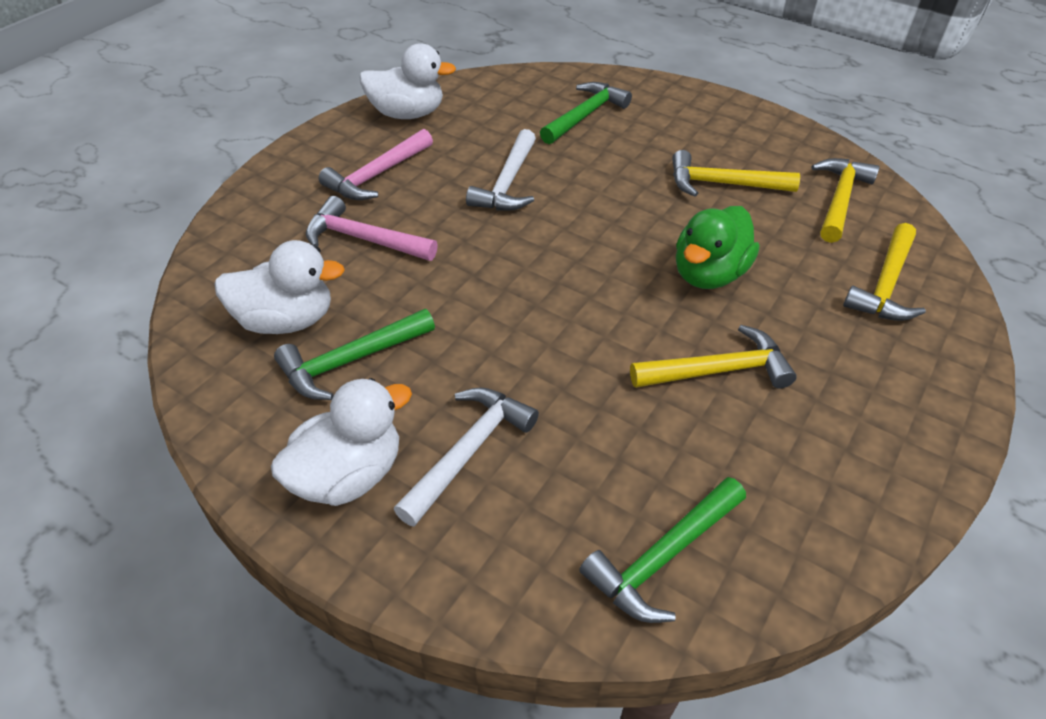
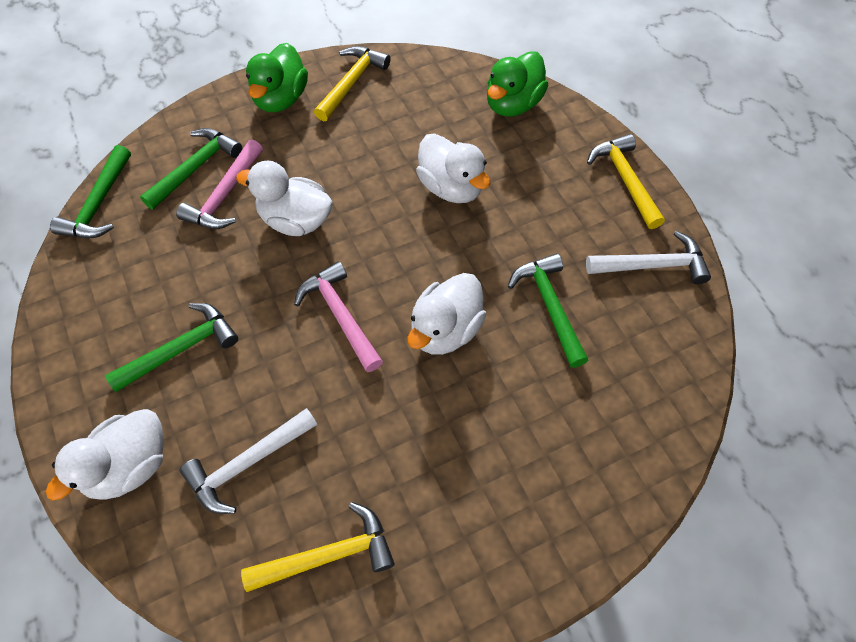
green duck: 1 -> 2
green hammer: 3 -> 4
white duck: 3 -> 4
yellow hammer: 4 -> 3

